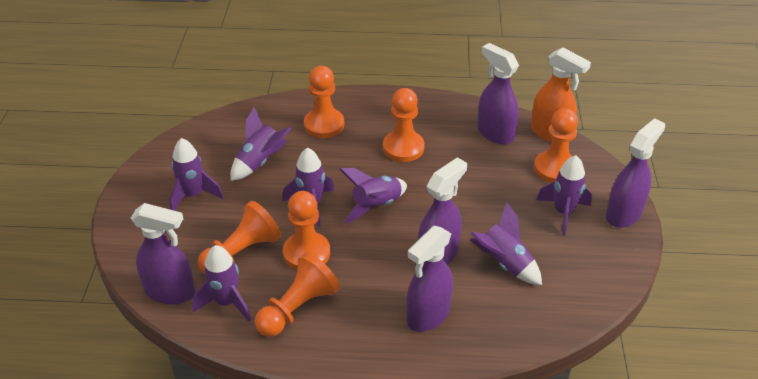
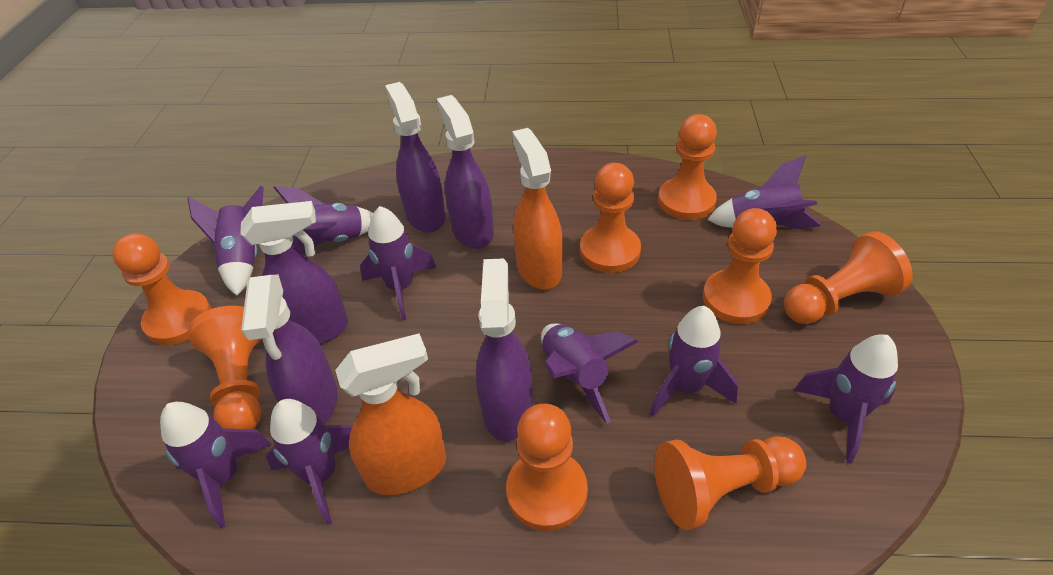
orange pawn: 6 -> 8
orange spray bottle: 1 -> 2
purple rocket: 7 -> 9

